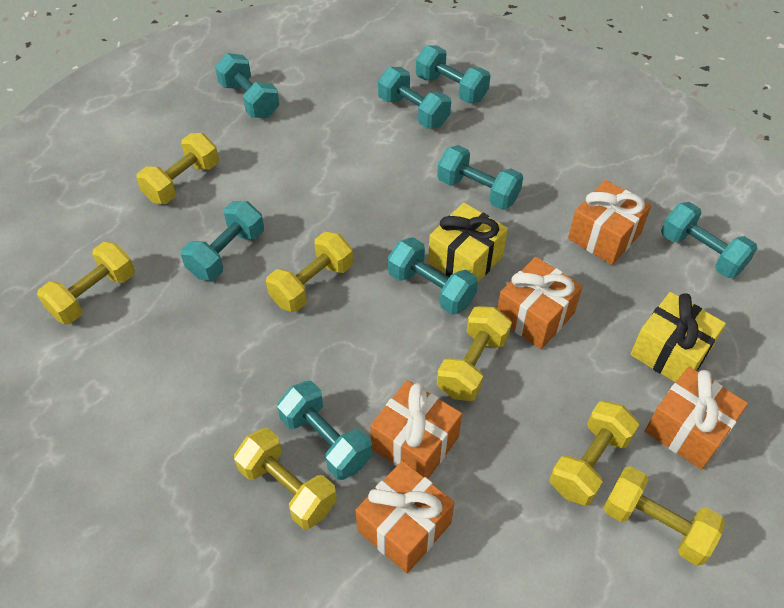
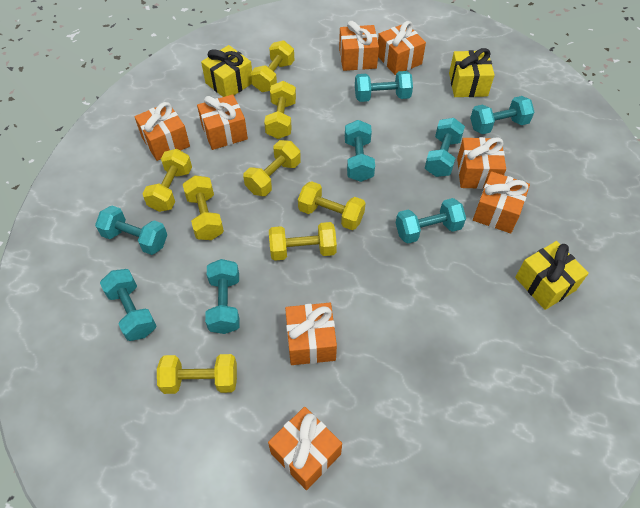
orange gift: 5 -> 8
yellow dumbbell: 7 -> 8
yellow gift: 2 -> 3

